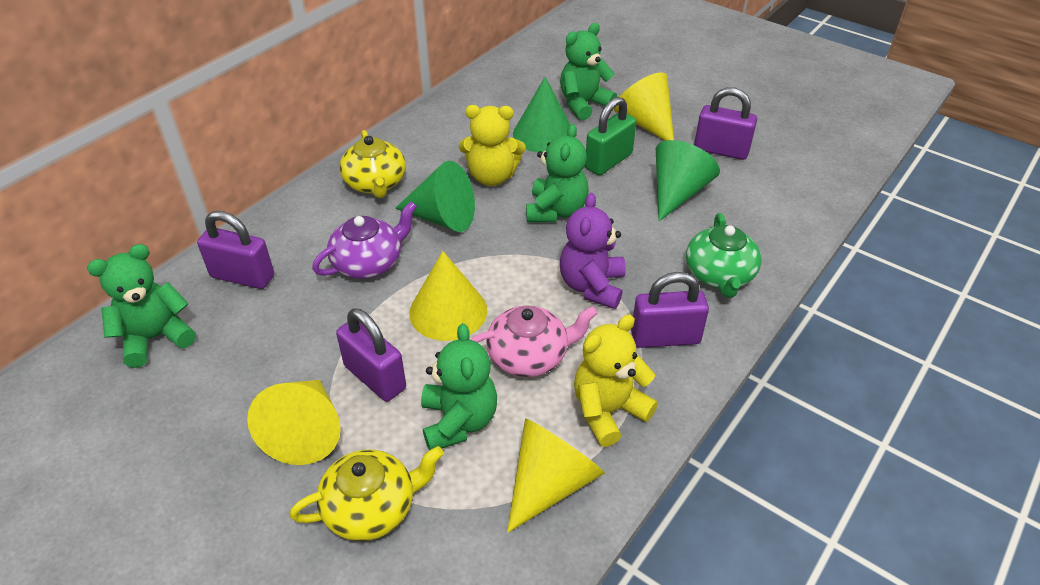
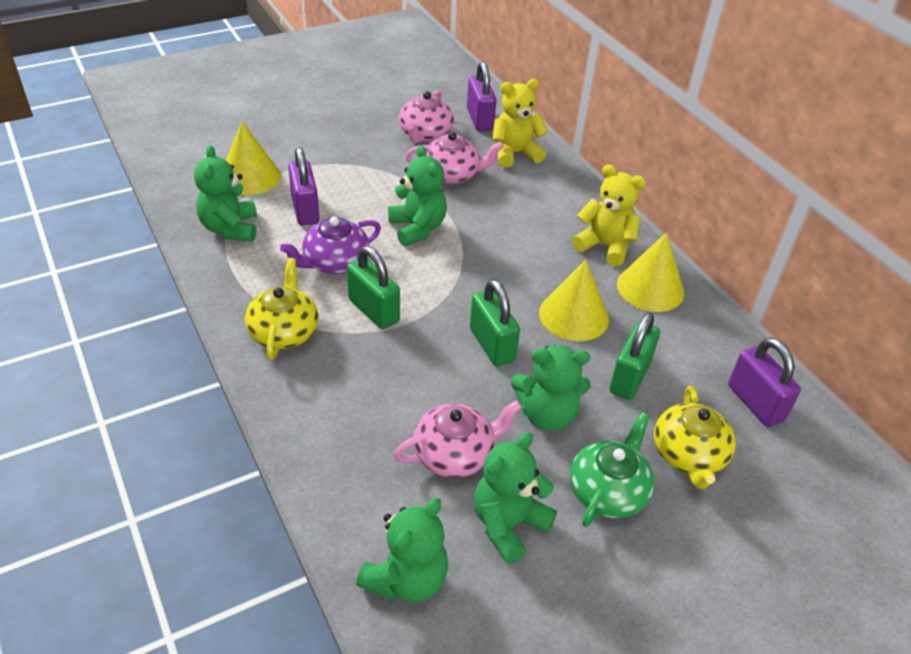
green cone: 3 -> 0
green padlock: 1 -> 3
green teddy bear: 4 -> 5
pink teapot: 1 -> 3
purple padlock: 4 -> 3
purple teddy bear: 1 -> 0
yellow cone: 4 -> 3

